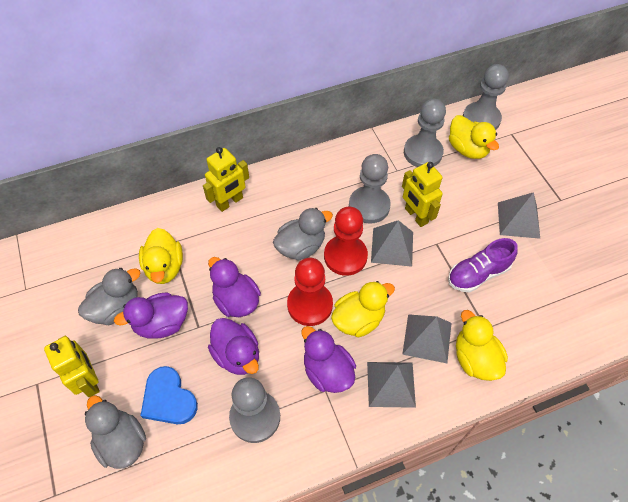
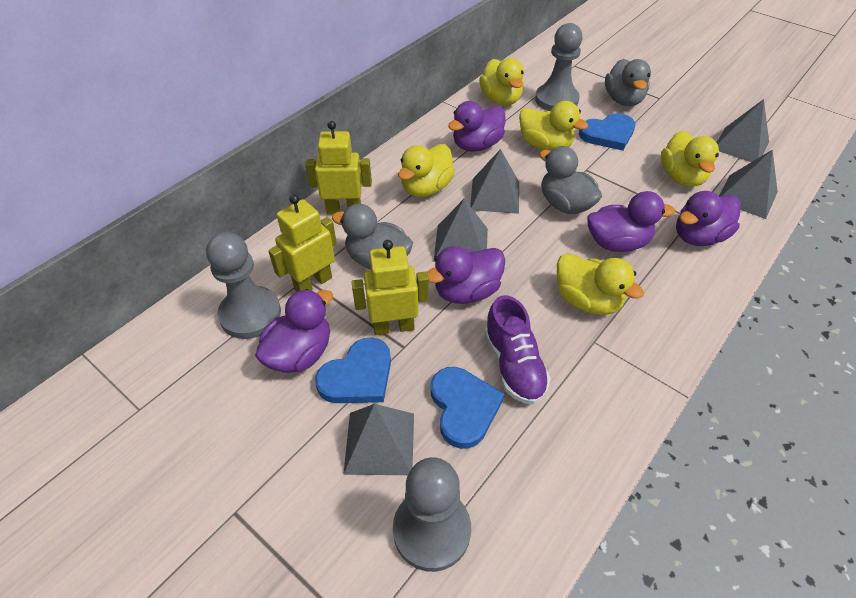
blue heart: 1 -> 3
grey pawn: 4 -> 3
grey pyramid: 4 -> 5
purple duck: 4 -> 5
red pawn: 2 -> 0
yellow duck: 4 -> 5

